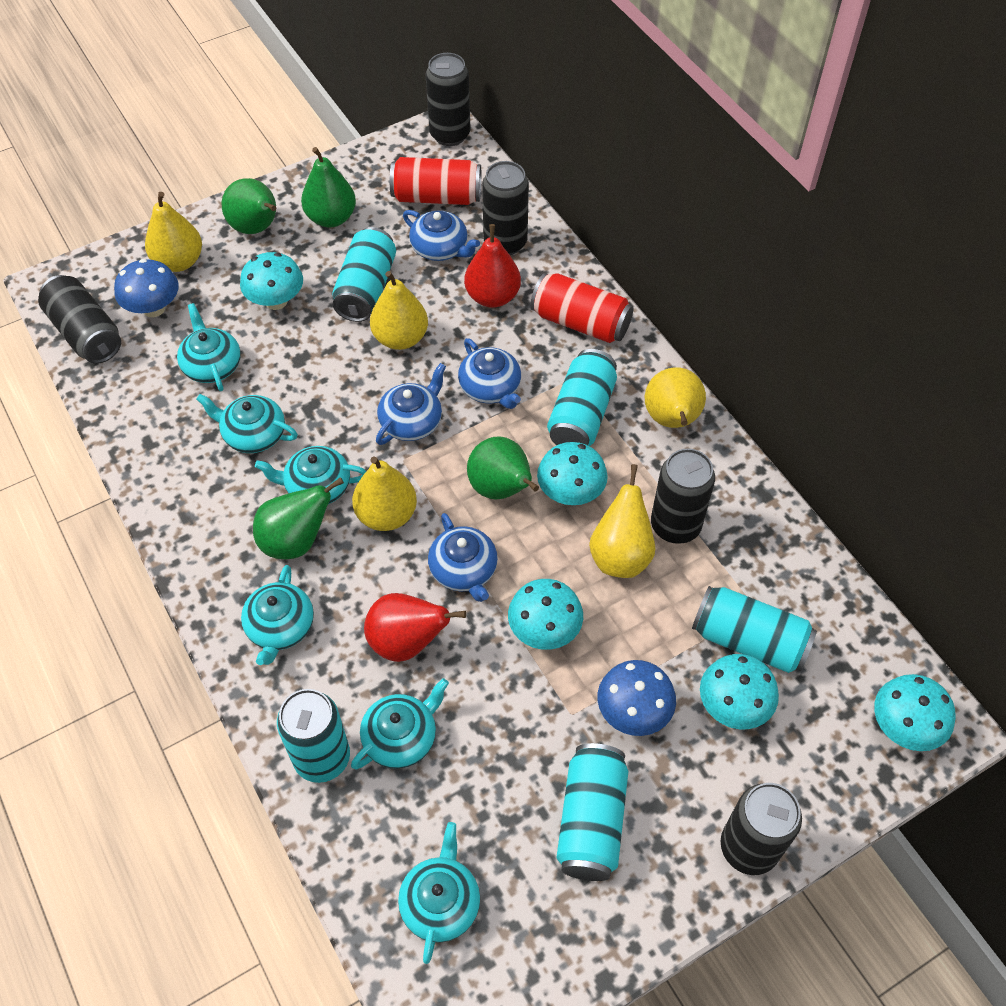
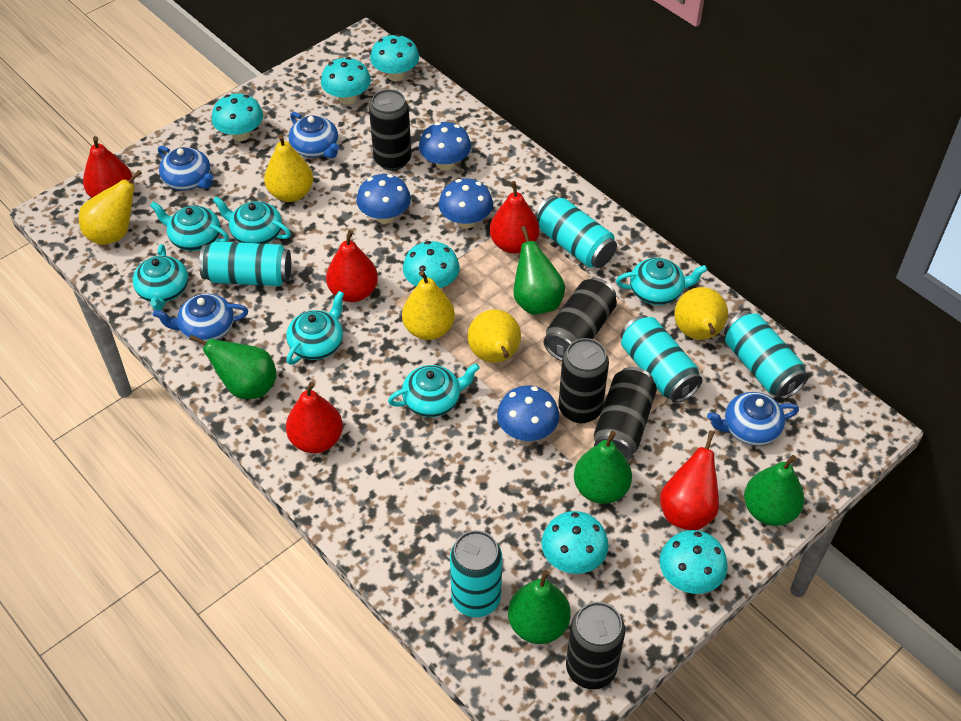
blue mushroom: 2 -> 4
green pear: 4 -> 5
red can: 2 -> 0
red pear: 2 -> 5
turquoise mushroom: 5 -> 6

